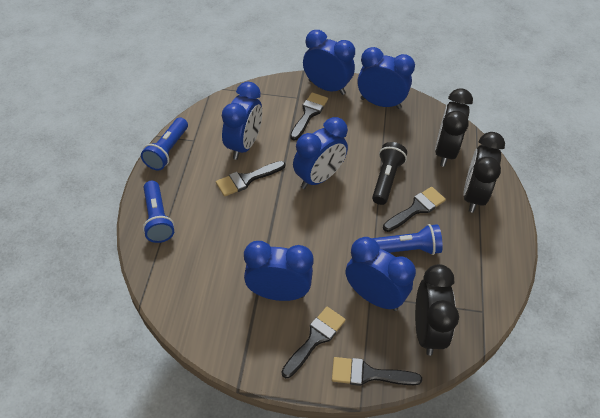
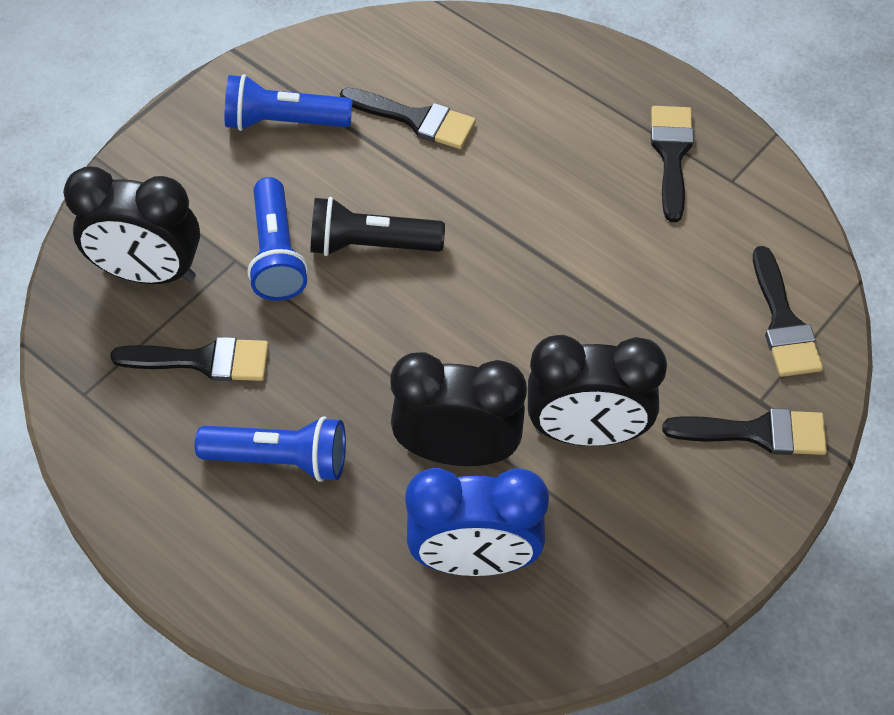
blue clock: 6 -> 1

